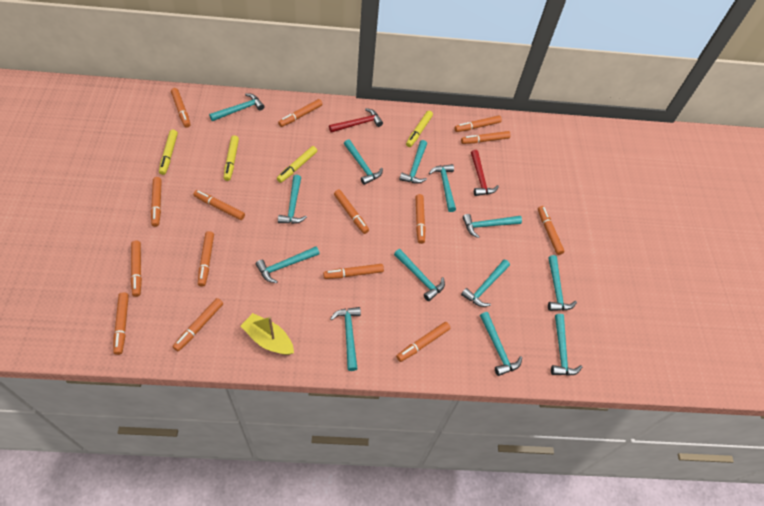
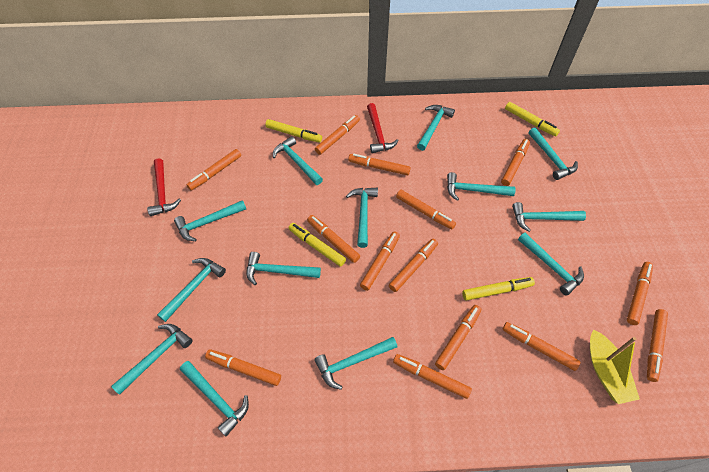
orange marker: 15 -> 14

